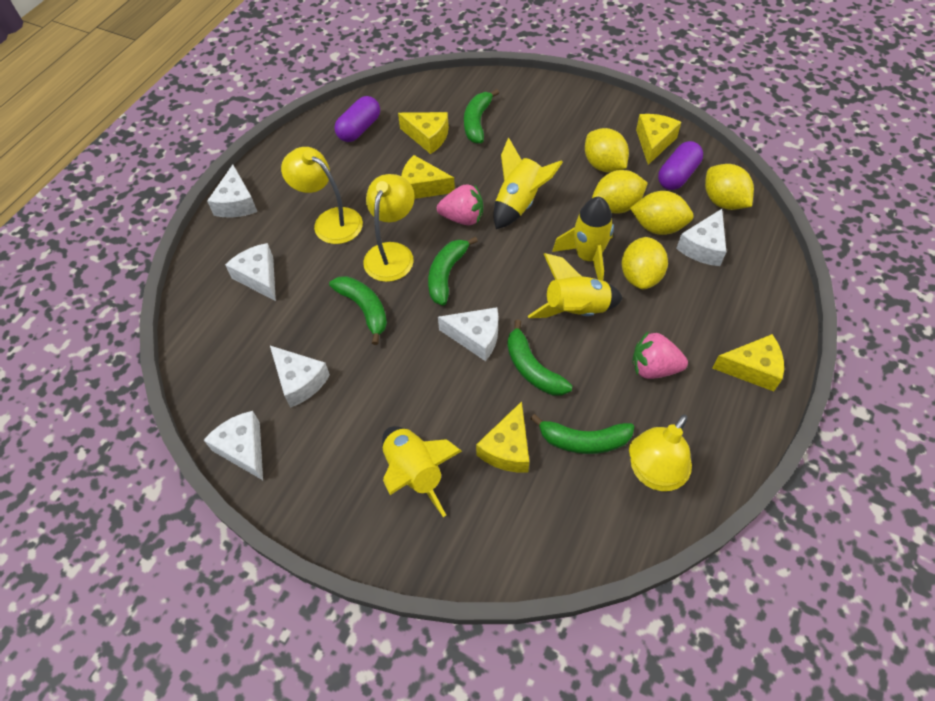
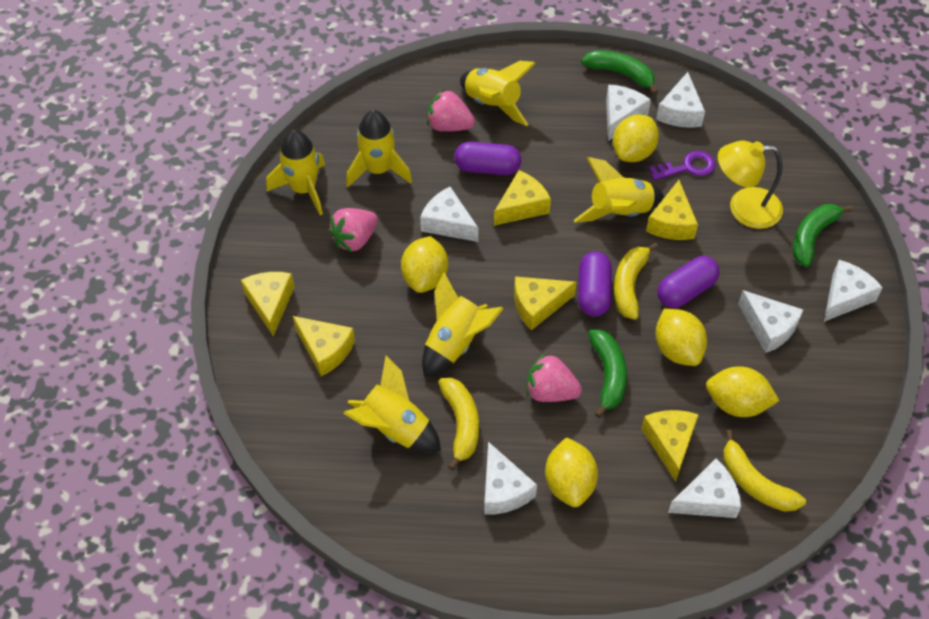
green banana: 5 -> 3
pink strawberry: 2 -> 3
purple capsule: 2 -> 3
purple key: 0 -> 1
white cheese: 6 -> 7
yellow banana: 0 -> 3
yellow cheese: 5 -> 6
yellow lamp: 3 -> 1
yellow rocket: 4 -> 6

